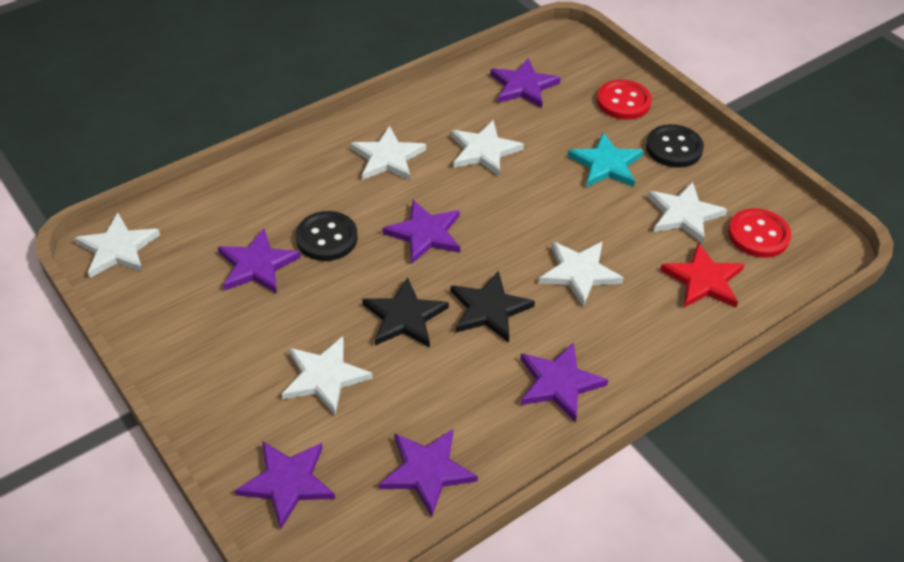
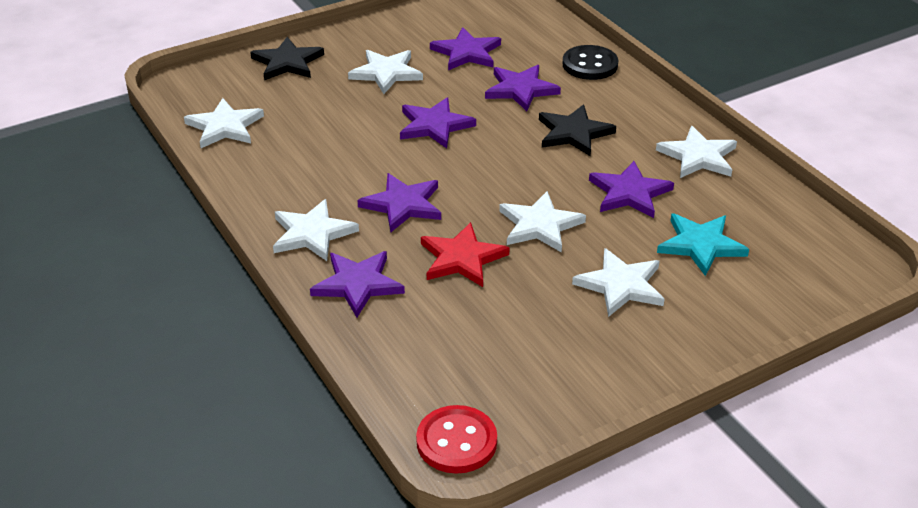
black button: 2 -> 1
red button: 2 -> 1

